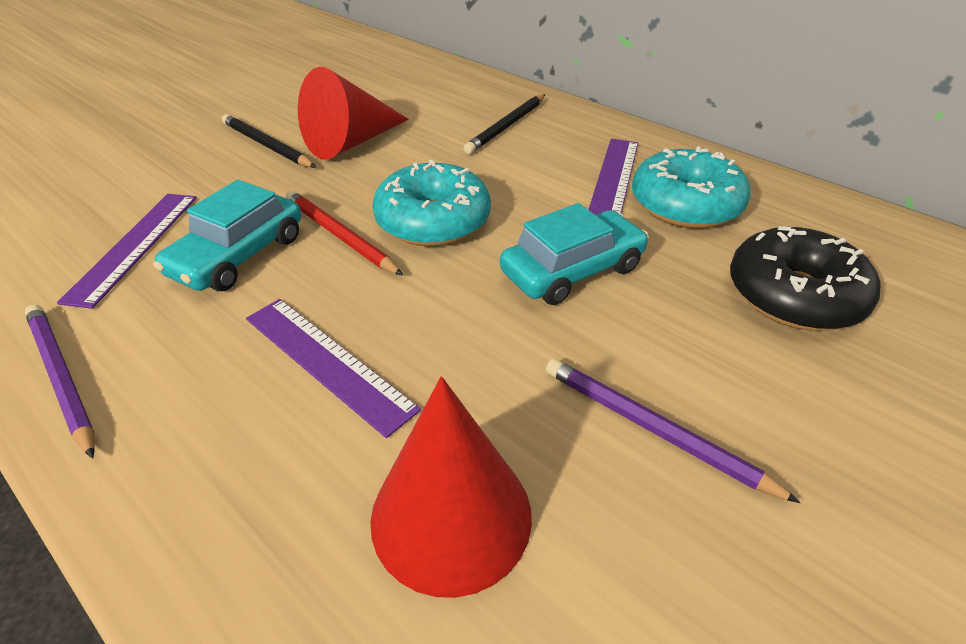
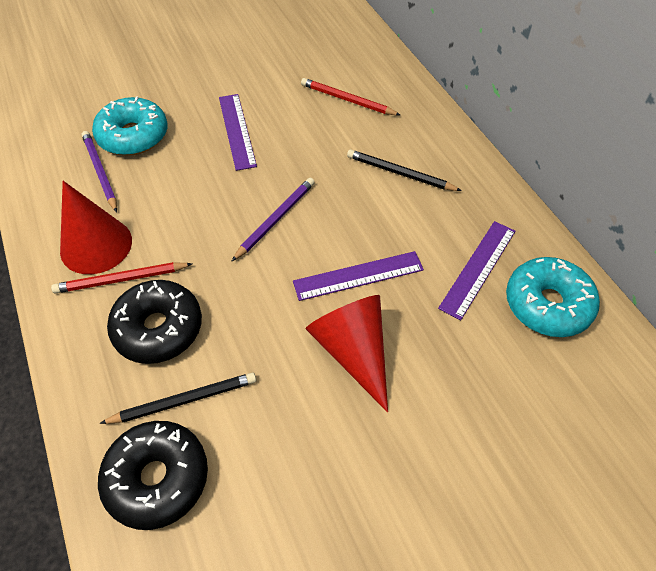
black donut: 1 -> 2
red pencil: 1 -> 2
turquoise car: 2 -> 0

